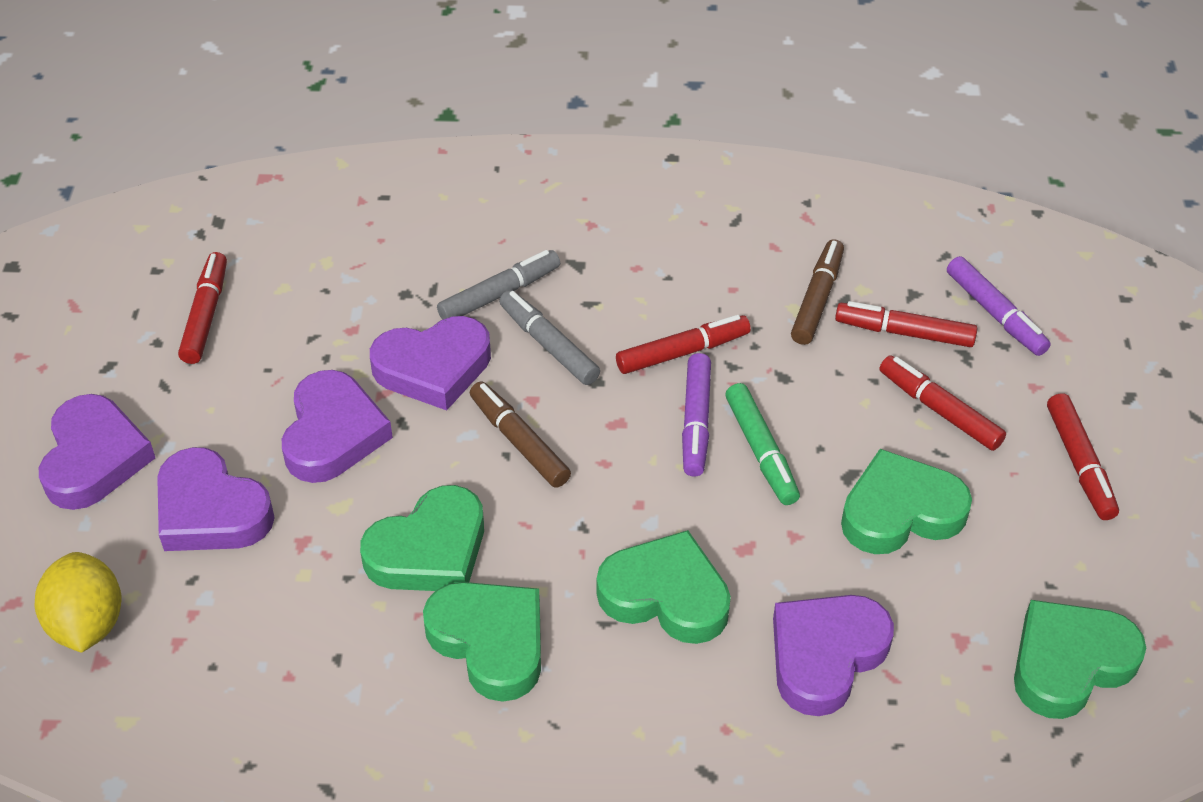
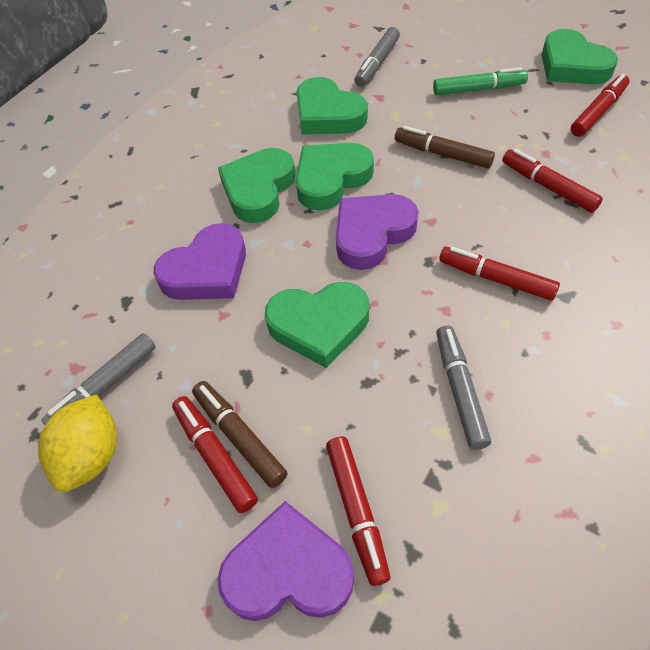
grey marker: 2 -> 3
purple heart: 5 -> 3
purple marker: 2 -> 0

